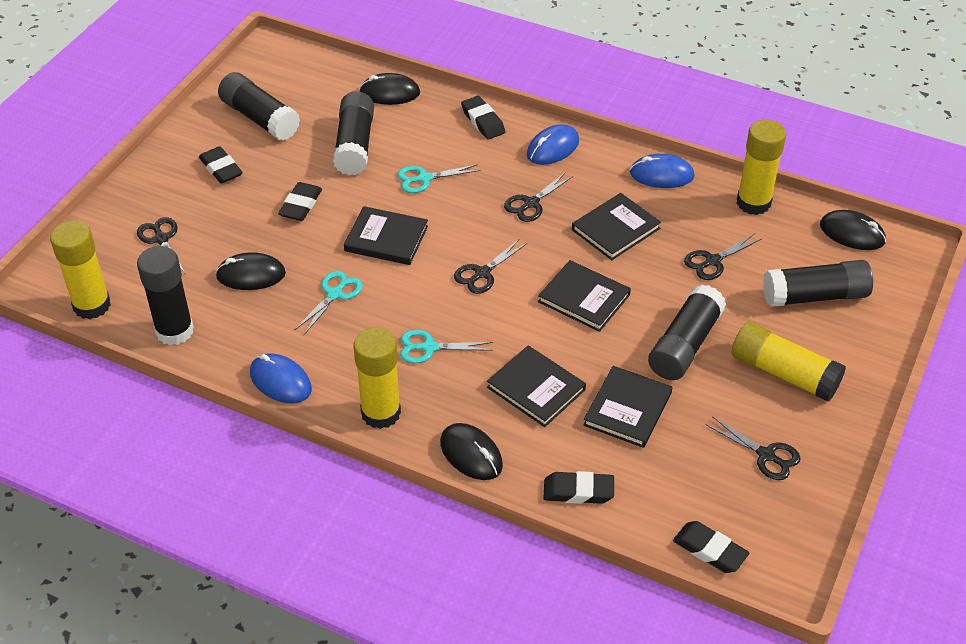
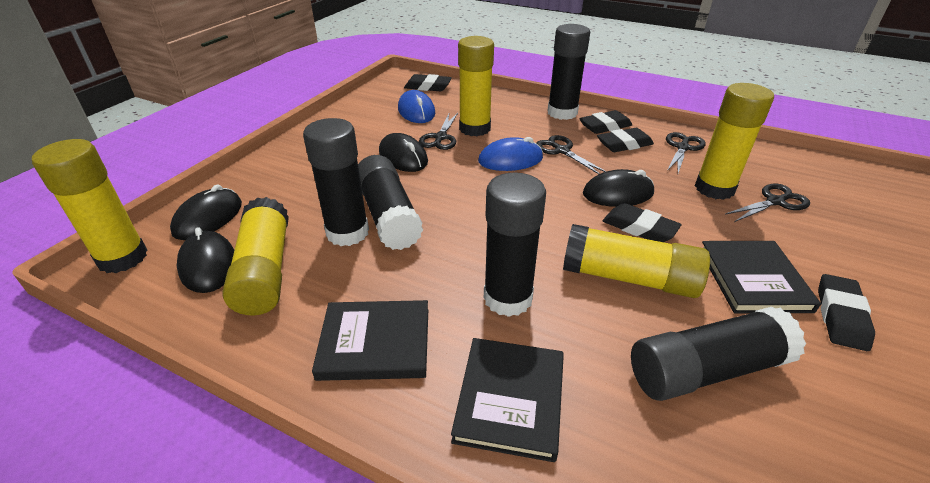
black book: 5 -> 3
black scissors: 5 -> 4
blue mouse: 3 -> 2
turquoise scissors: 3 -> 0
yellow glue stick: 4 -> 5

